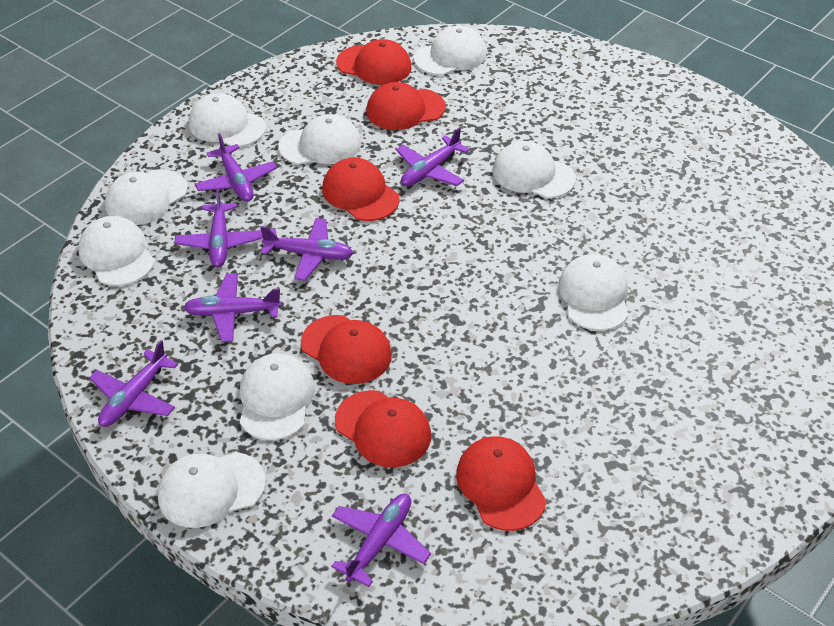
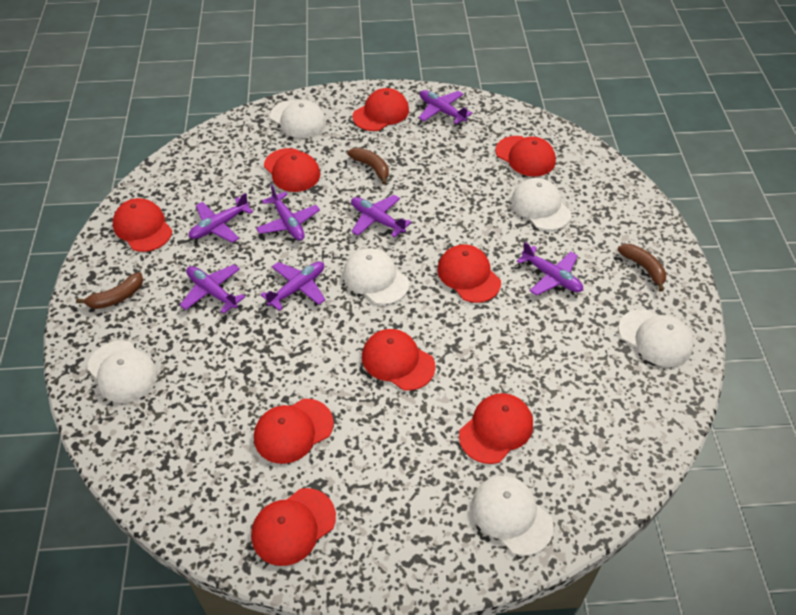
brown banana: 0 -> 3
red cap: 6 -> 9
white cap: 9 -> 6

